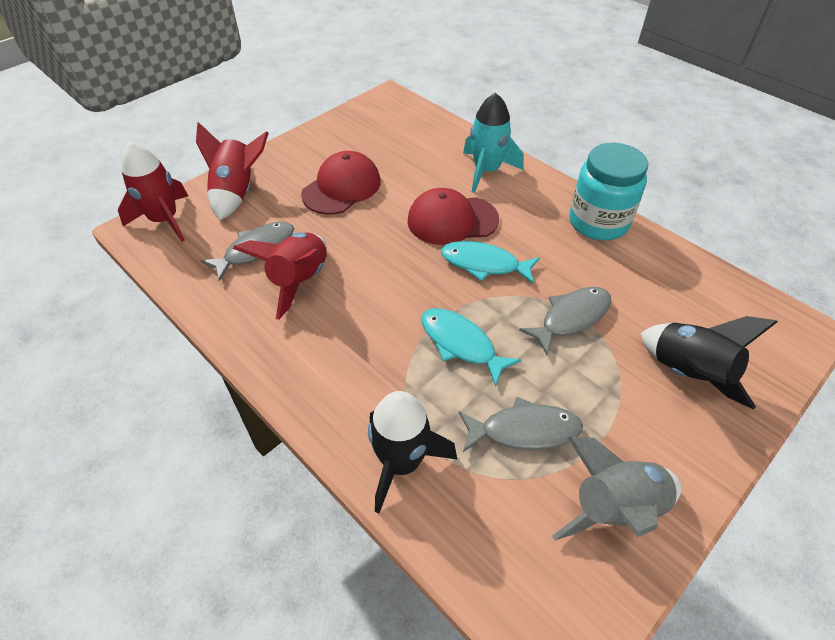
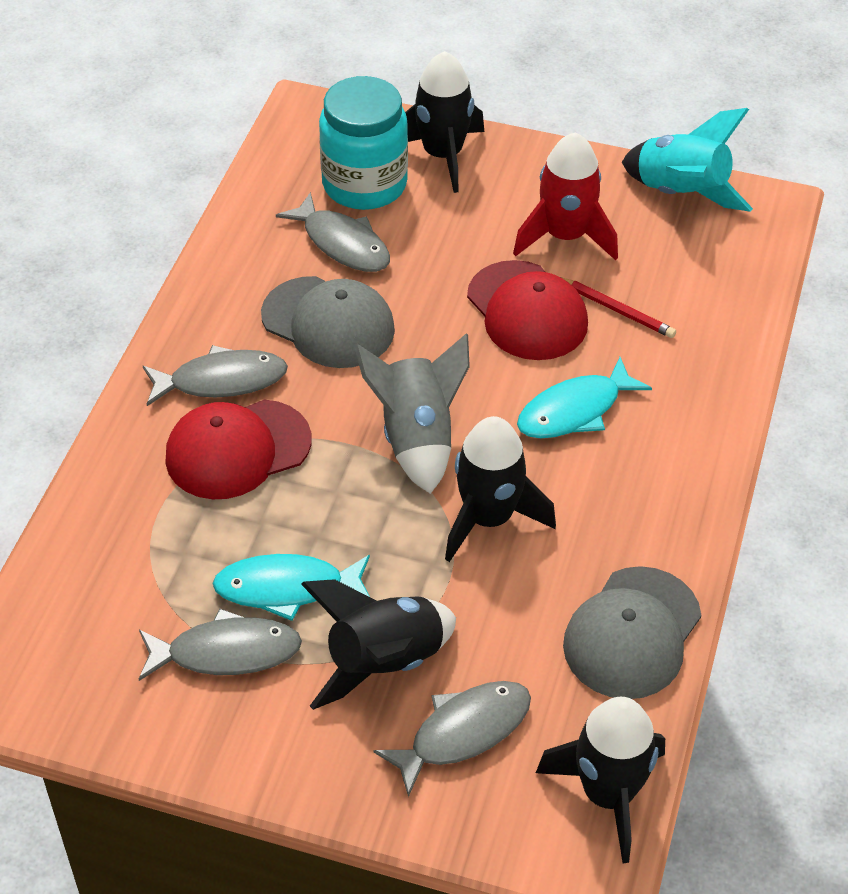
black rocket: 2 -> 4
grey cap: 0 -> 2
grey fish: 3 -> 4
red pencil: 0 -> 1
red rocket: 3 -> 1

